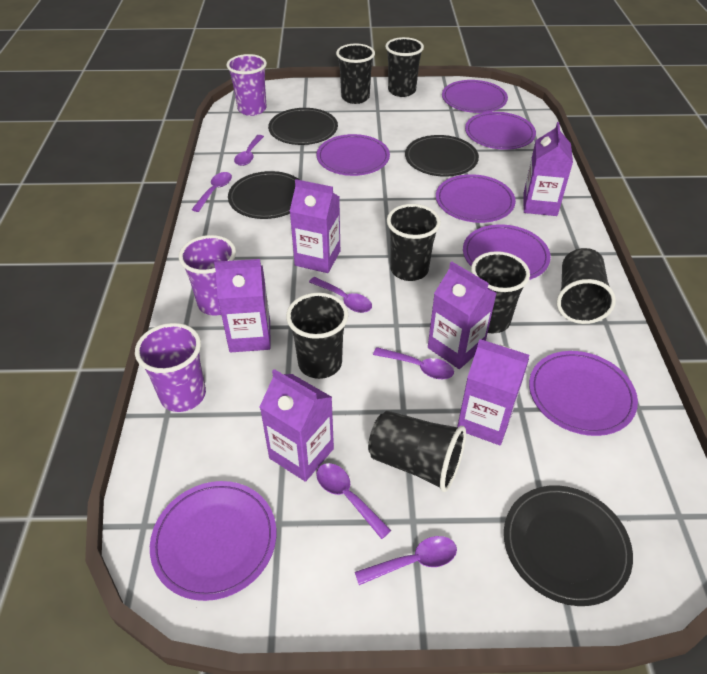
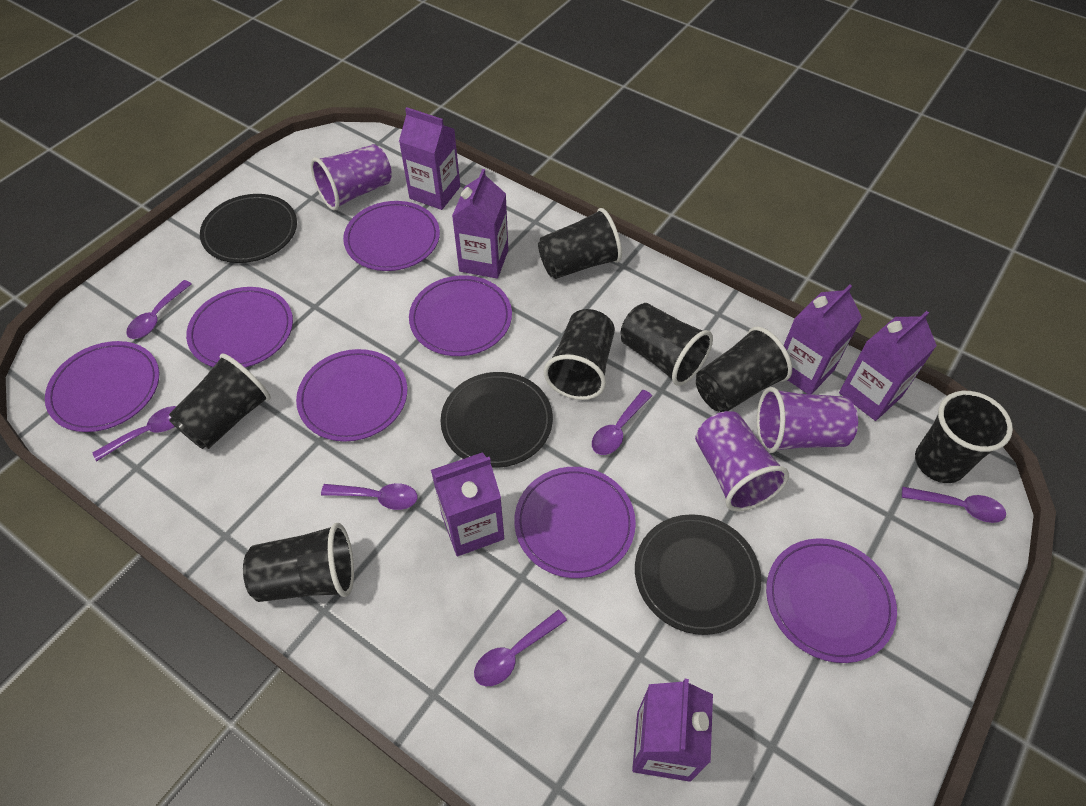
black plate: 4 -> 3

